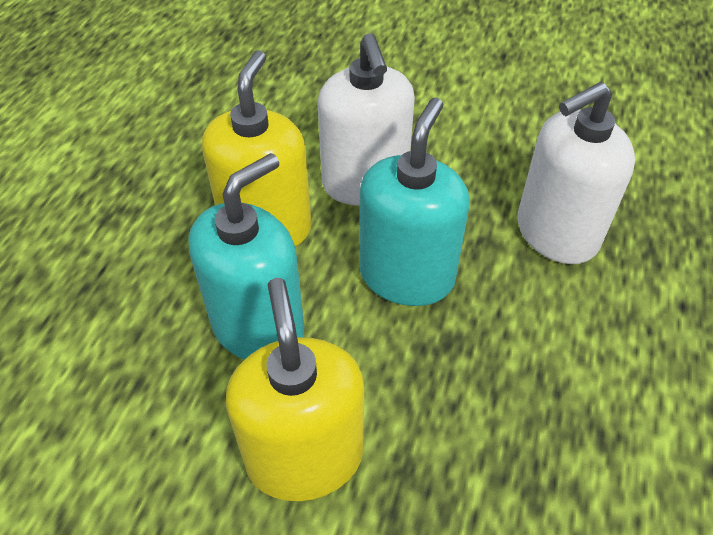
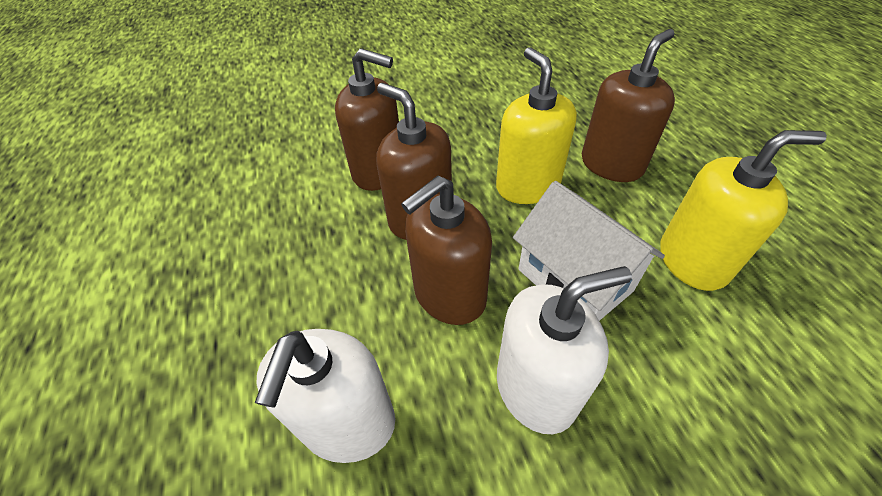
brown soap dispenser: 0 -> 4
turquoise soap dispenser: 2 -> 0
white house: 0 -> 1

